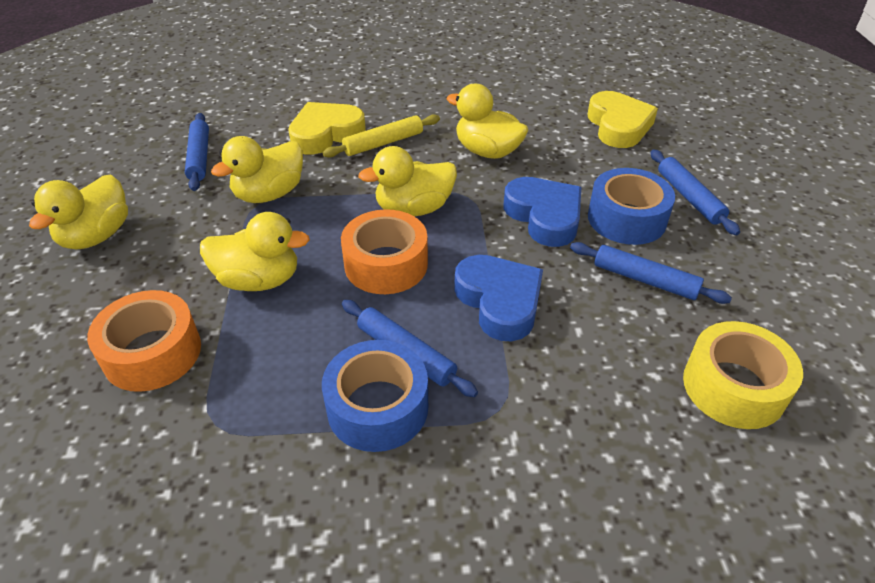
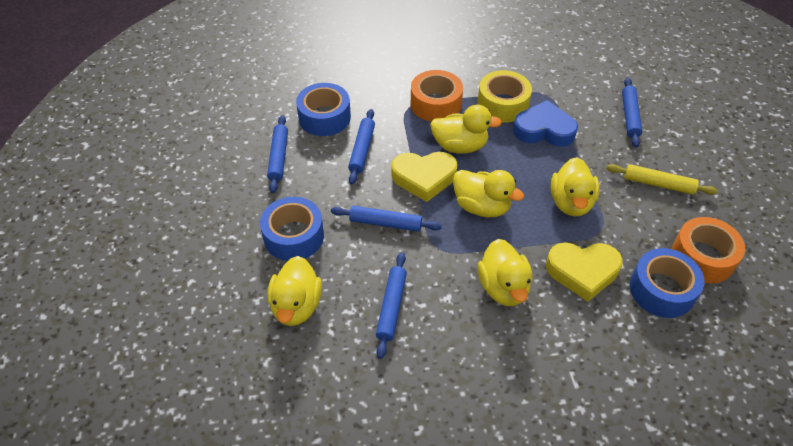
blue heart: 2 -> 1
blue rolling pin: 4 -> 5
blue tape: 2 -> 3

